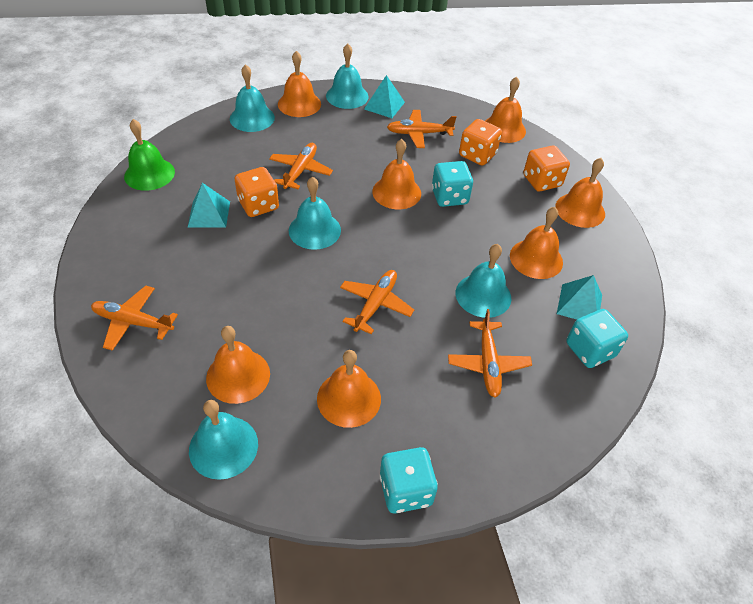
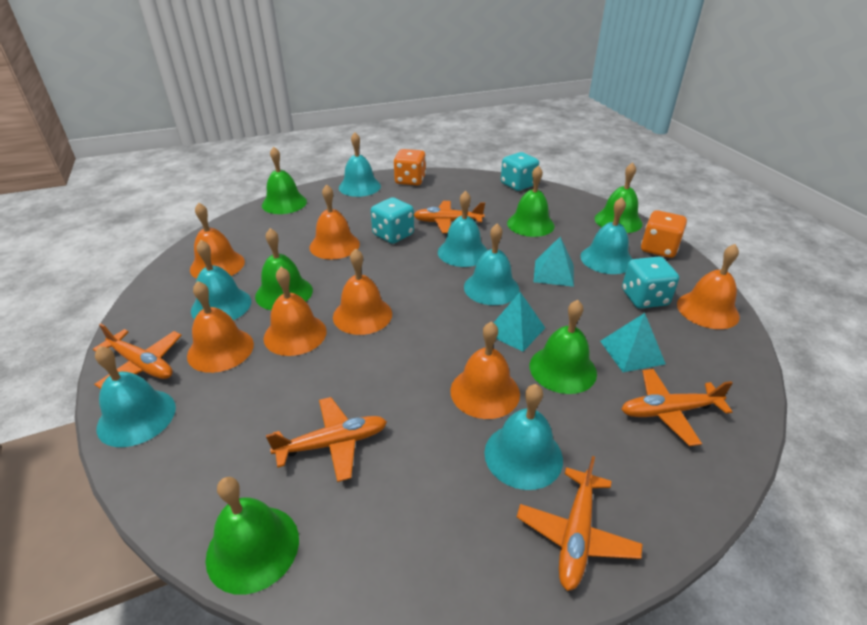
green bell: 1 -> 6
orange dice: 3 -> 2
turquoise bell: 5 -> 7

